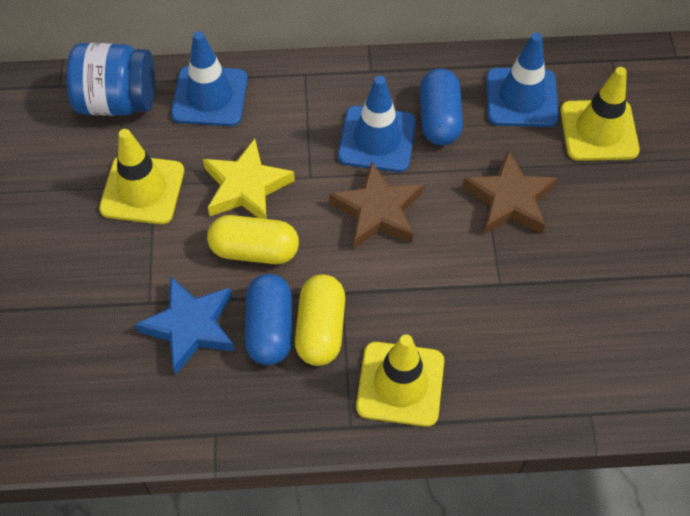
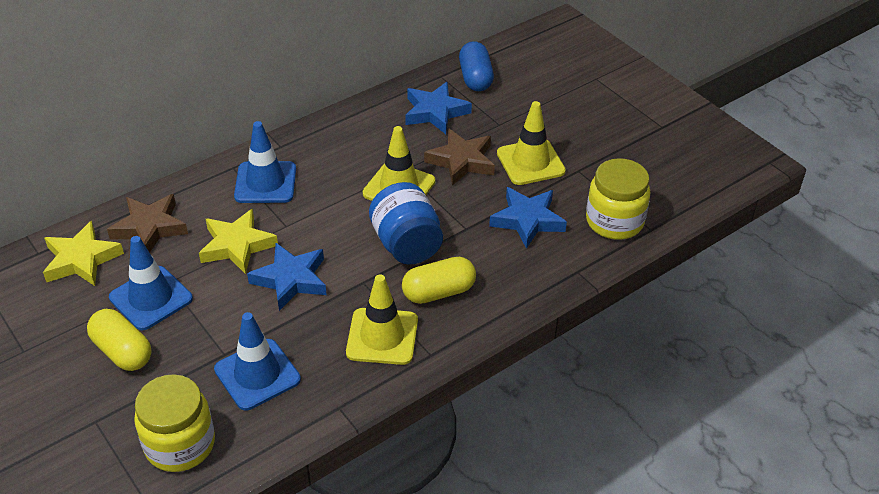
blue capsule: 2 -> 1
blue star: 1 -> 3
yellow jar: 0 -> 2
yellow star: 1 -> 2

